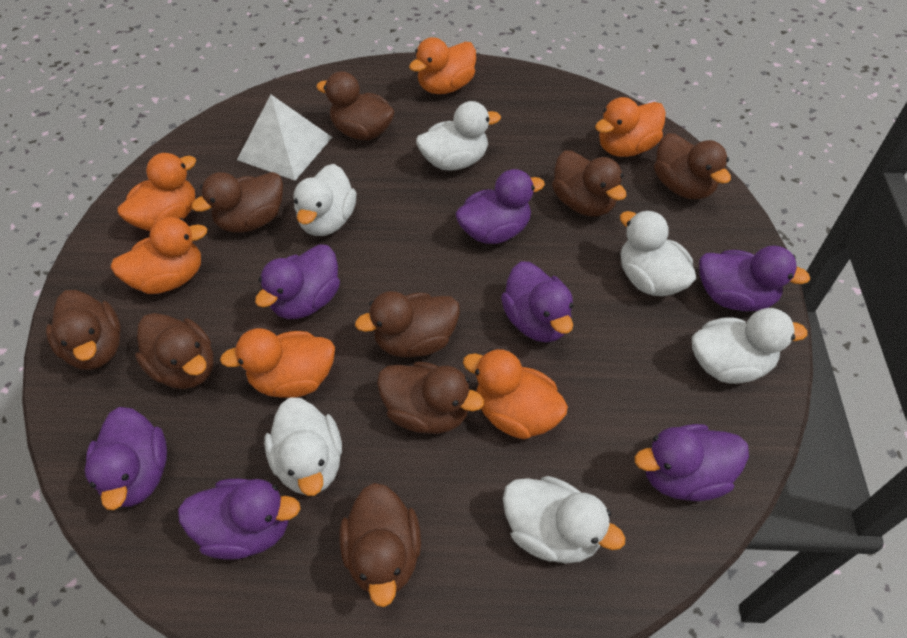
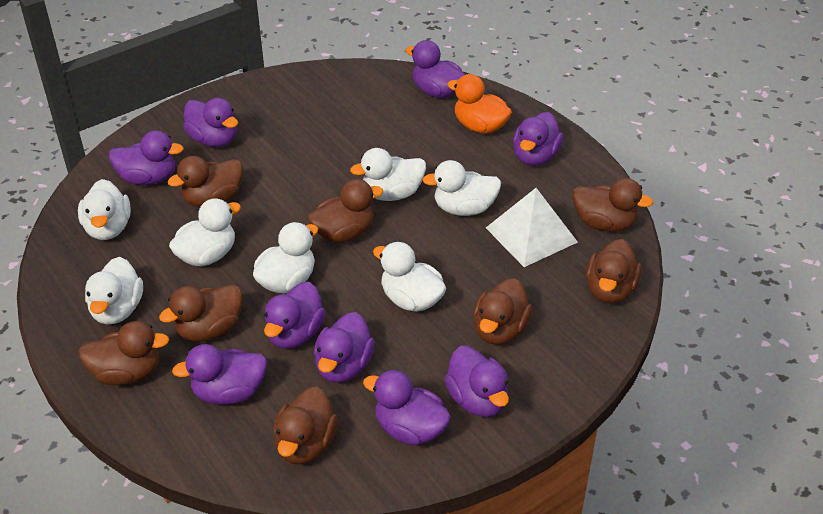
brown duck: 9 -> 8
orange duck: 6 -> 1
purple duck: 7 -> 9
white duck: 6 -> 7

